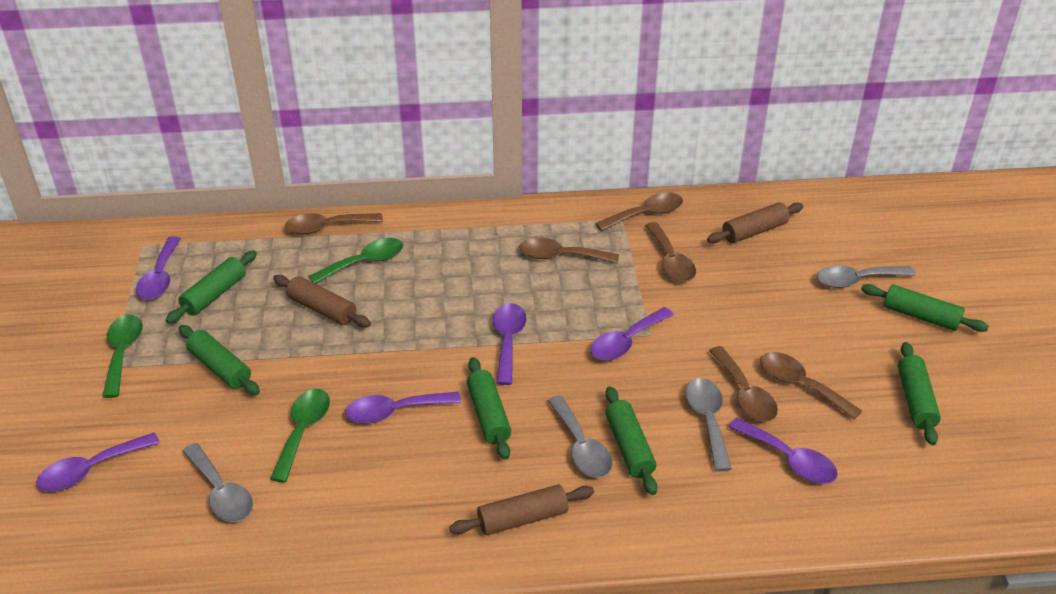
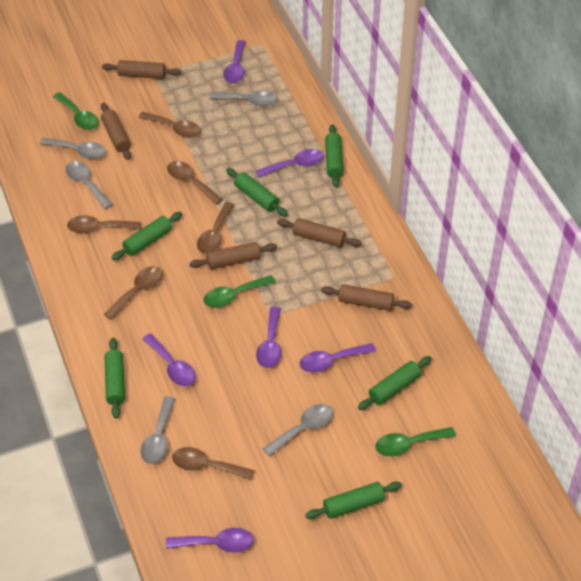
brown rolling pin: 3 -> 5
grey spoon: 4 -> 5

